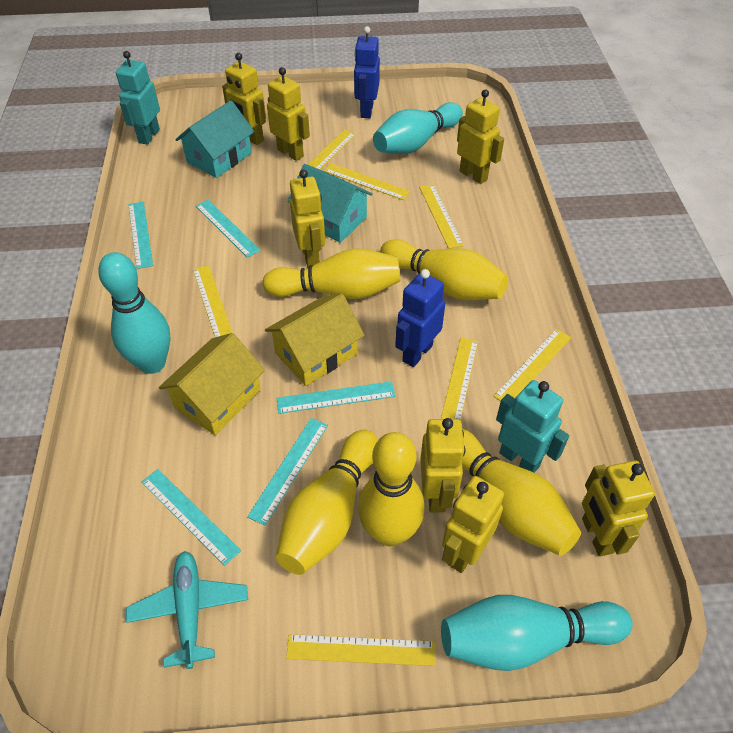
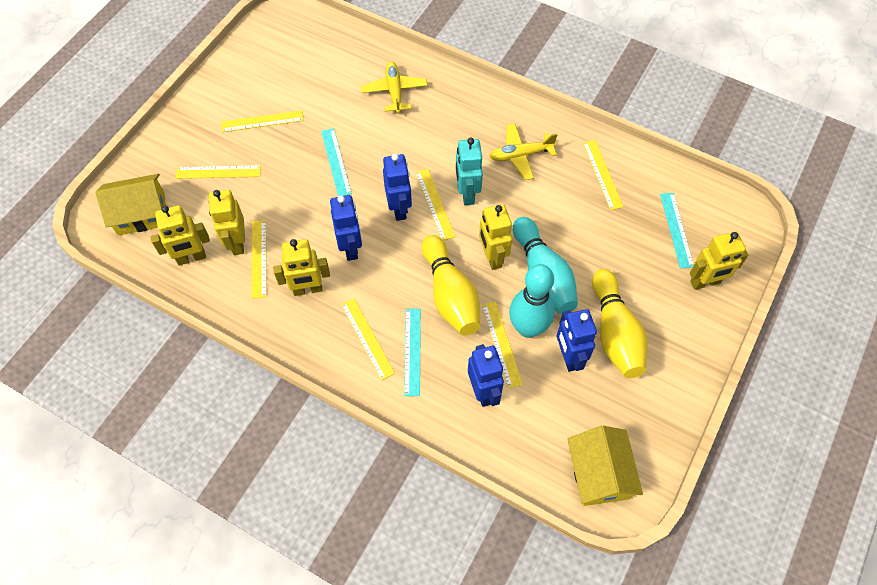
blue robot: 2 -> 4
turquoise bowling pin: 3 -> 2
turquoise house: 2 -> 0
turquoise plane: 1 -> 0
turquoise robot: 2 -> 1
turquoise ruler: 5 -> 3
yellow bowling pin: 5 -> 2
yellow plane: 0 -> 2
yellow robot: 7 -> 5

